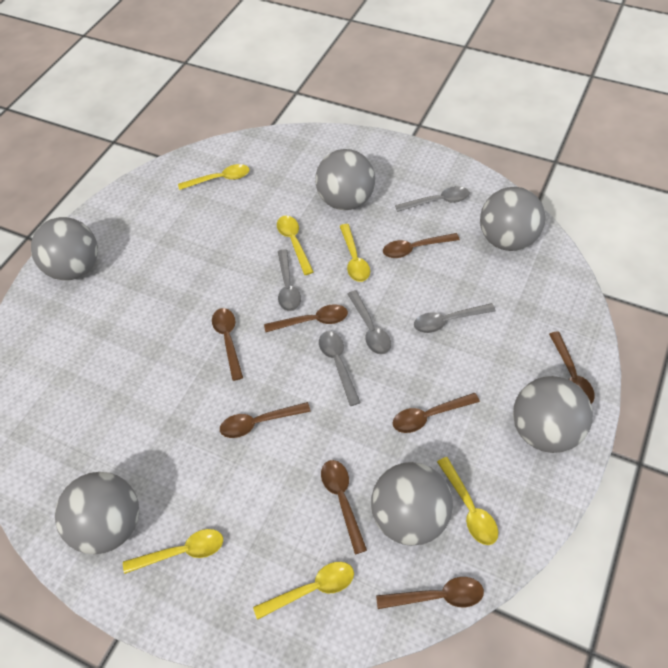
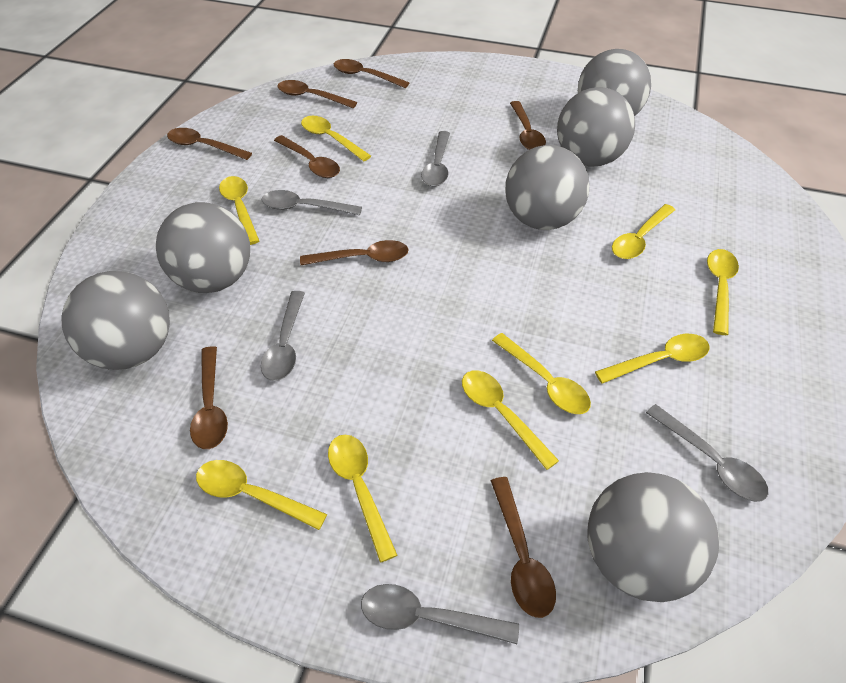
yellow spoon: 6 -> 9

